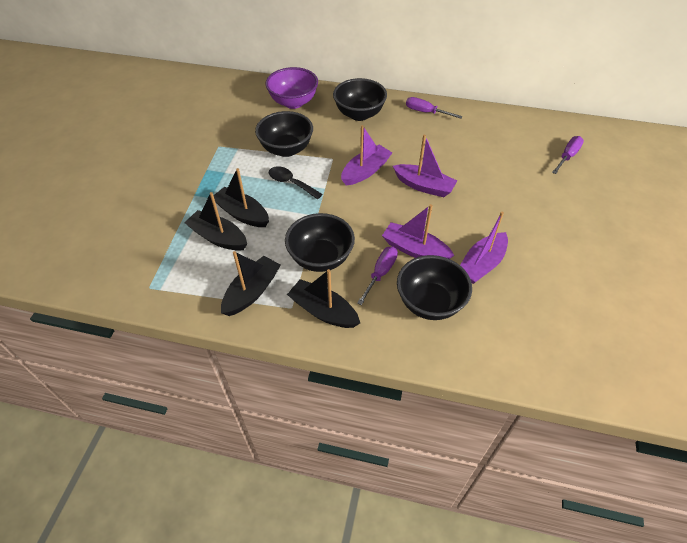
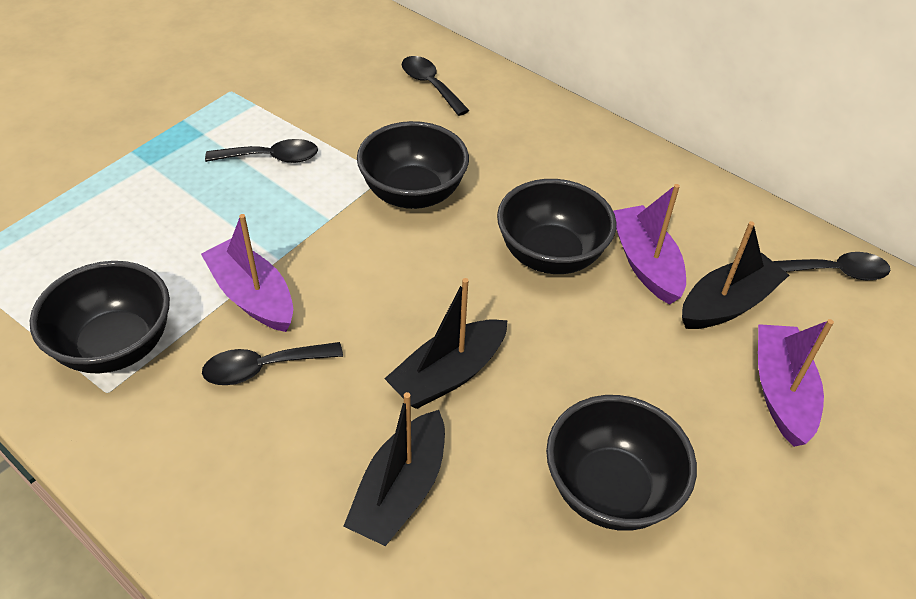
black boat: 4 -> 3
black spoon: 1 -> 4
purple boat: 4 -> 3
purple bowl: 1 -> 0
purple screwdriver: 3 -> 0

